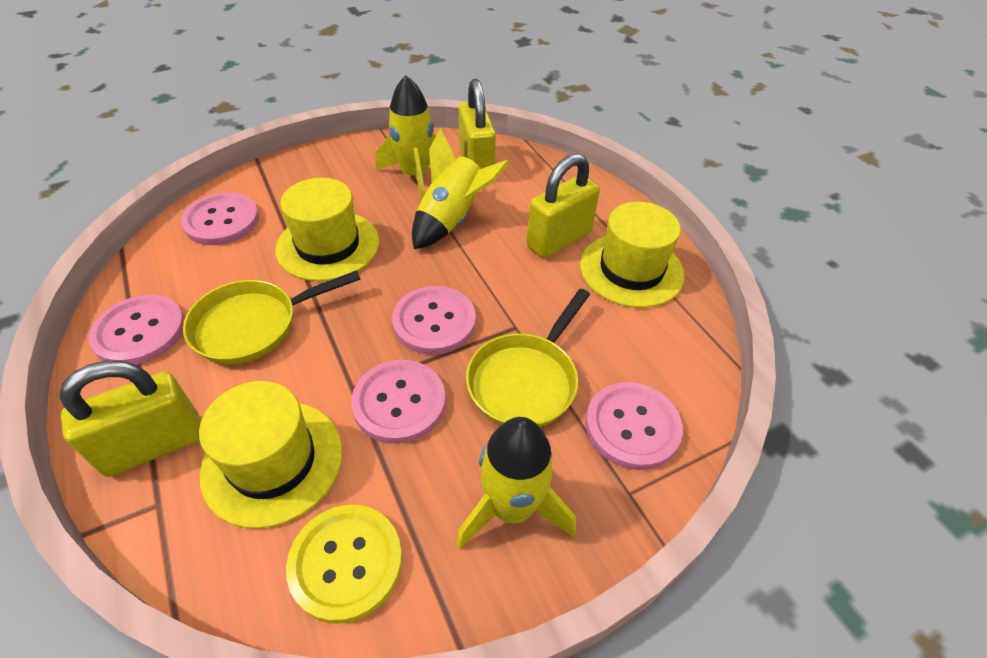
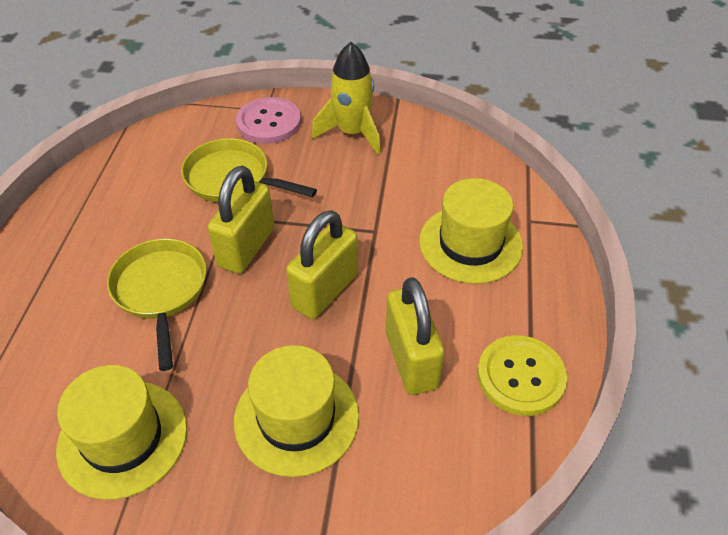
pink button: 5 -> 1
yellow rocket: 3 -> 1

